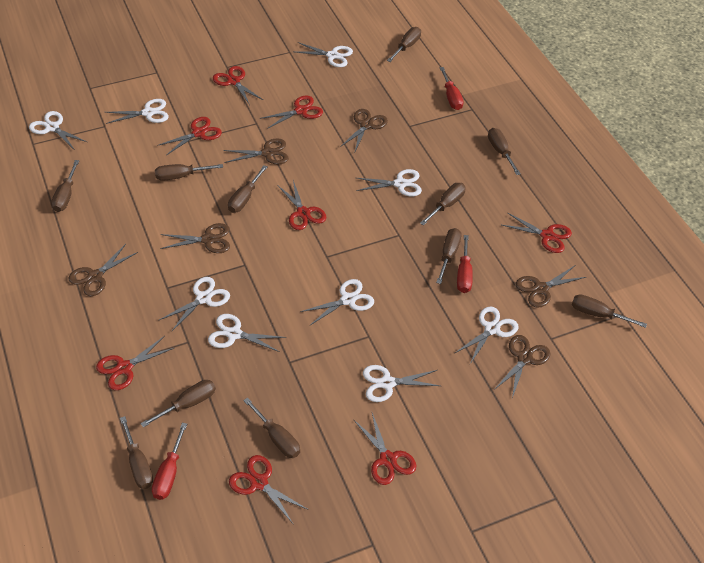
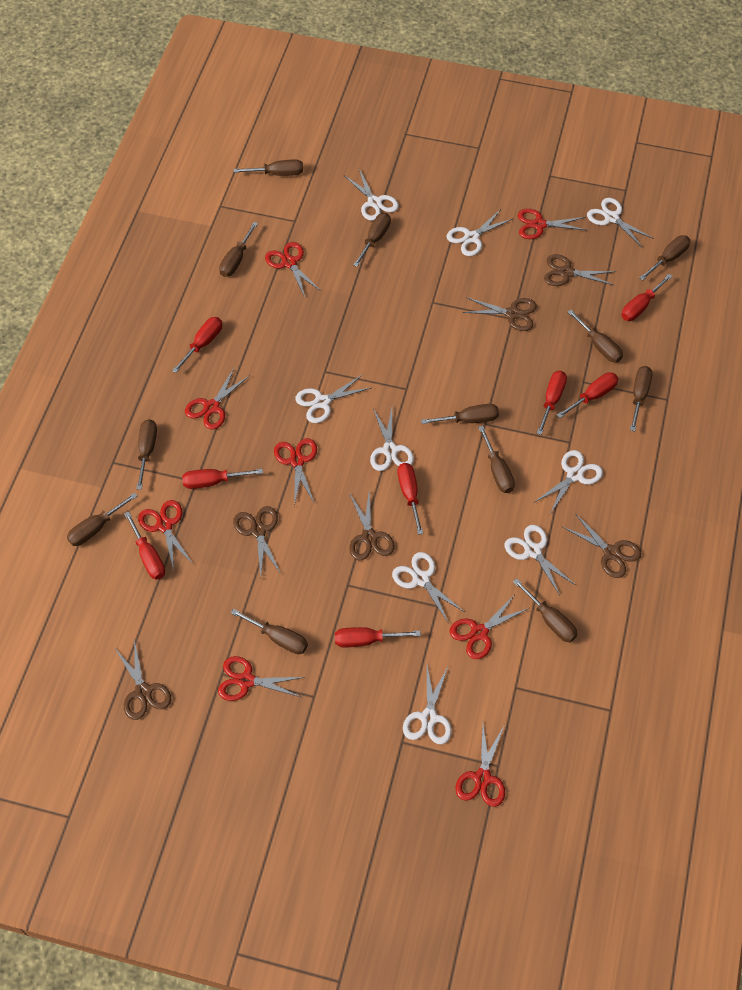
brown screwdriver: 11 -> 12
red screwdriver: 3 -> 8

